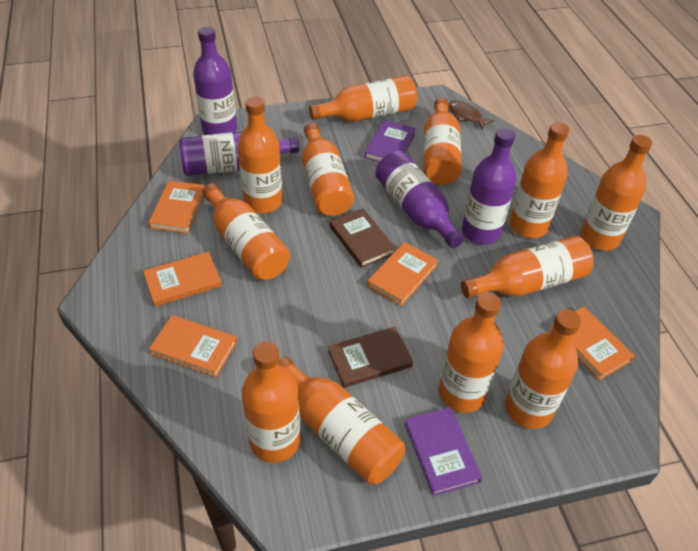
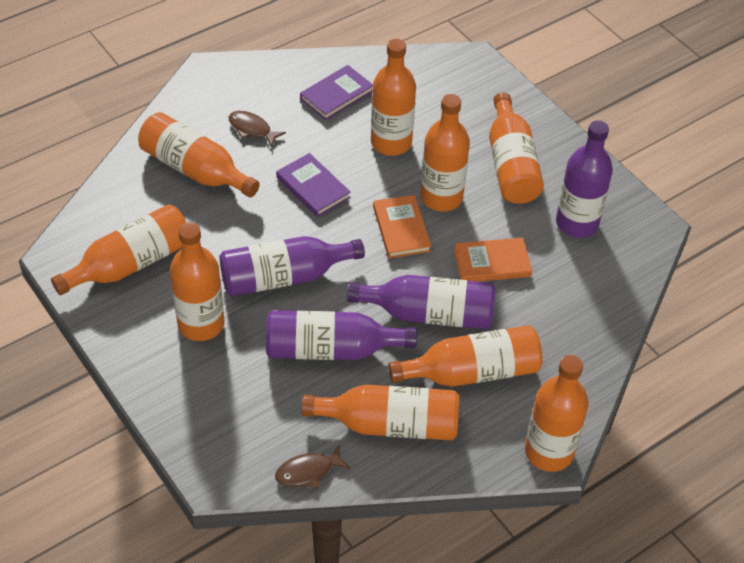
brown book: 2 -> 0
brown fish: 1 -> 2
orange book: 5 -> 2
orange bottle: 12 -> 9

